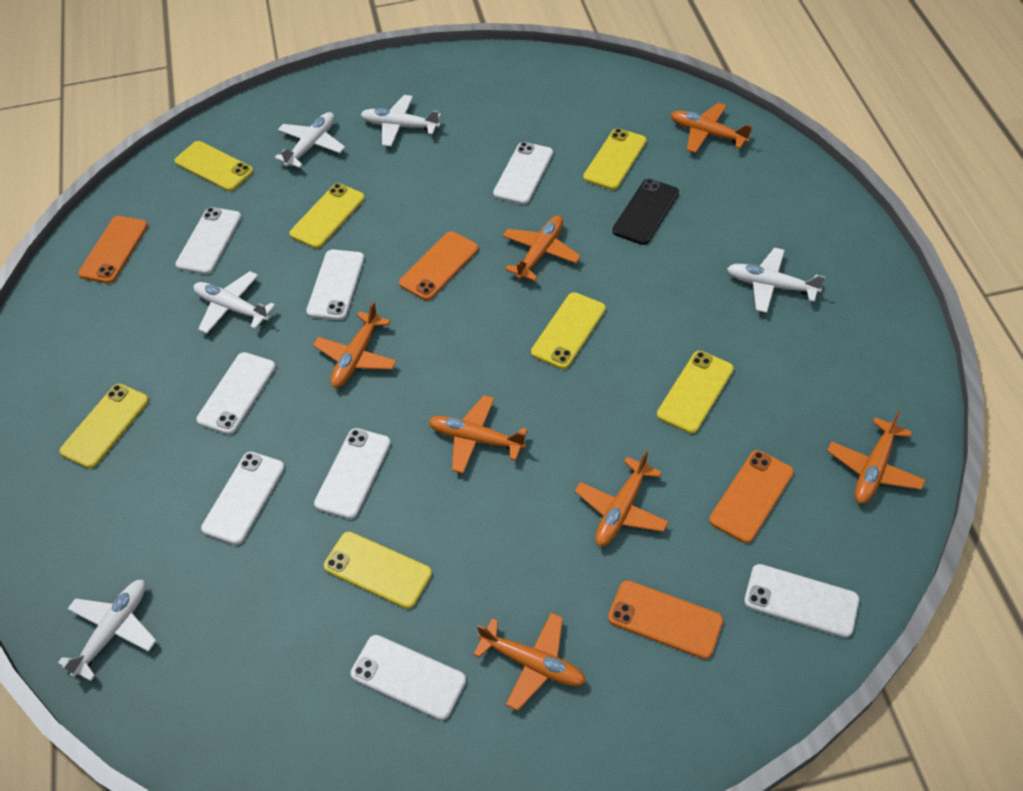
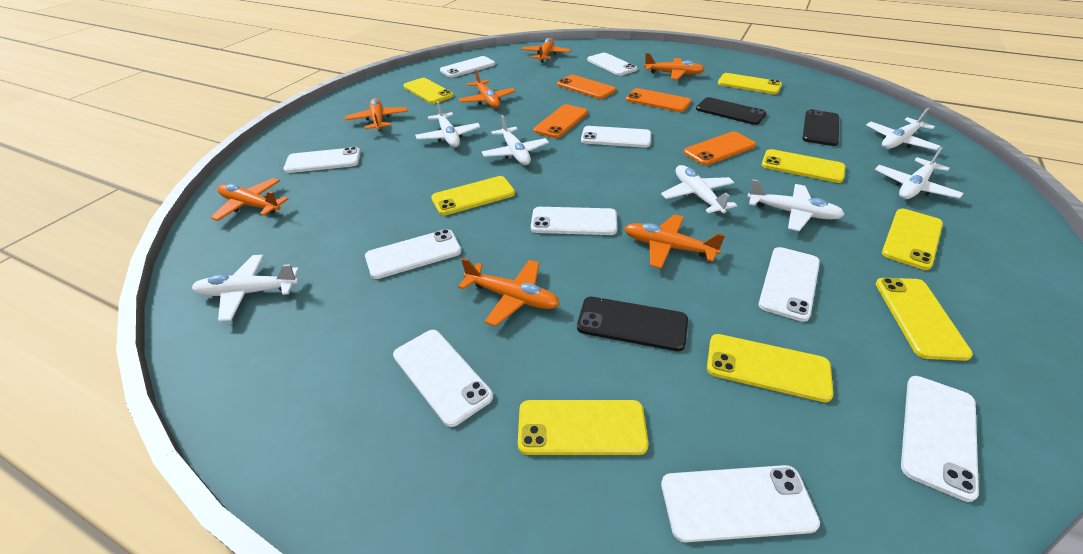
black phone: 1 -> 3
white phone: 8 -> 10
white plane: 5 -> 7
yellow phone: 7 -> 8

